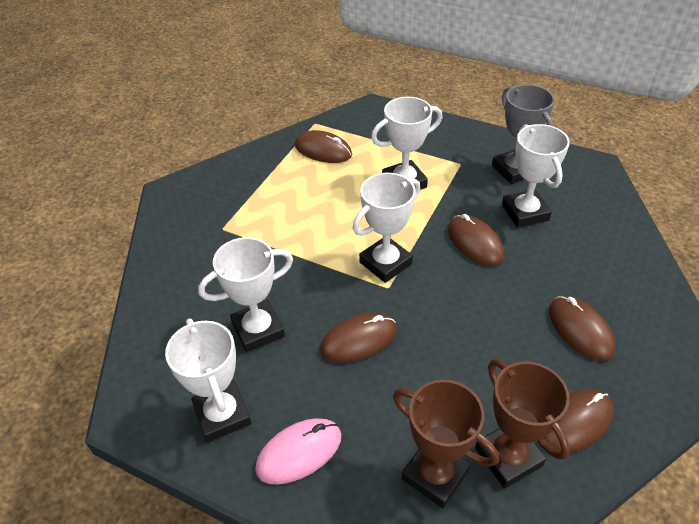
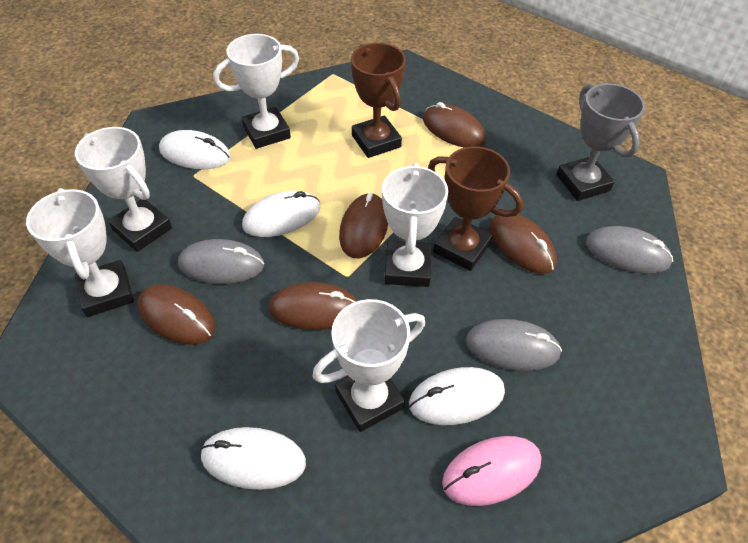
grey mouse: 0 -> 3
white mouse: 0 -> 4

